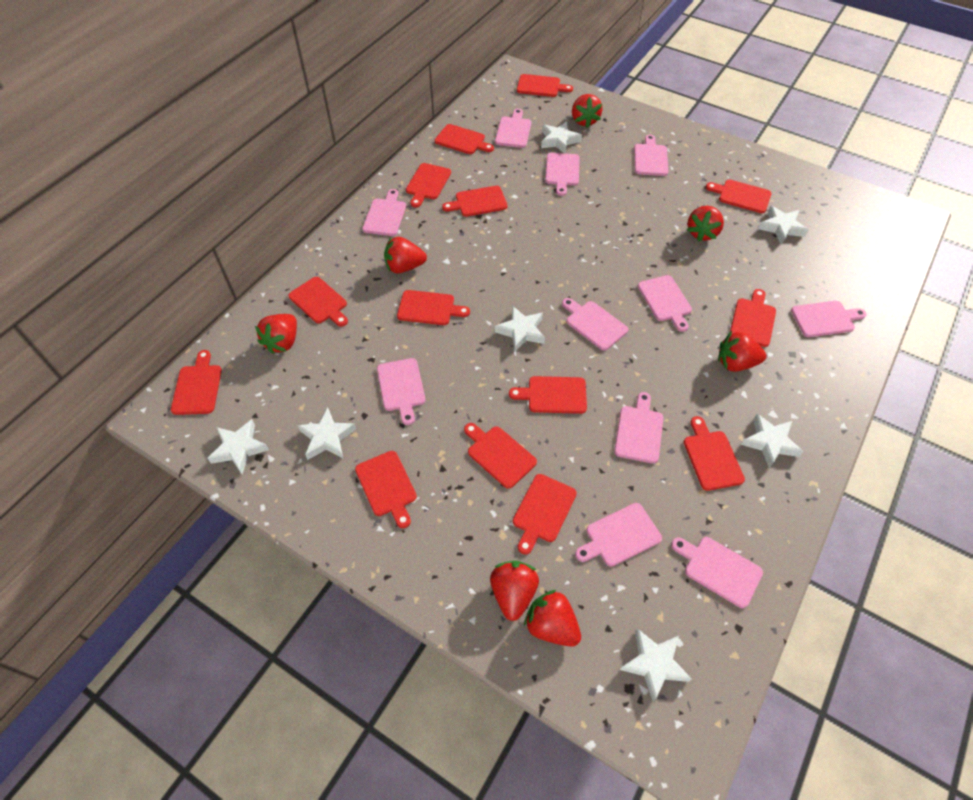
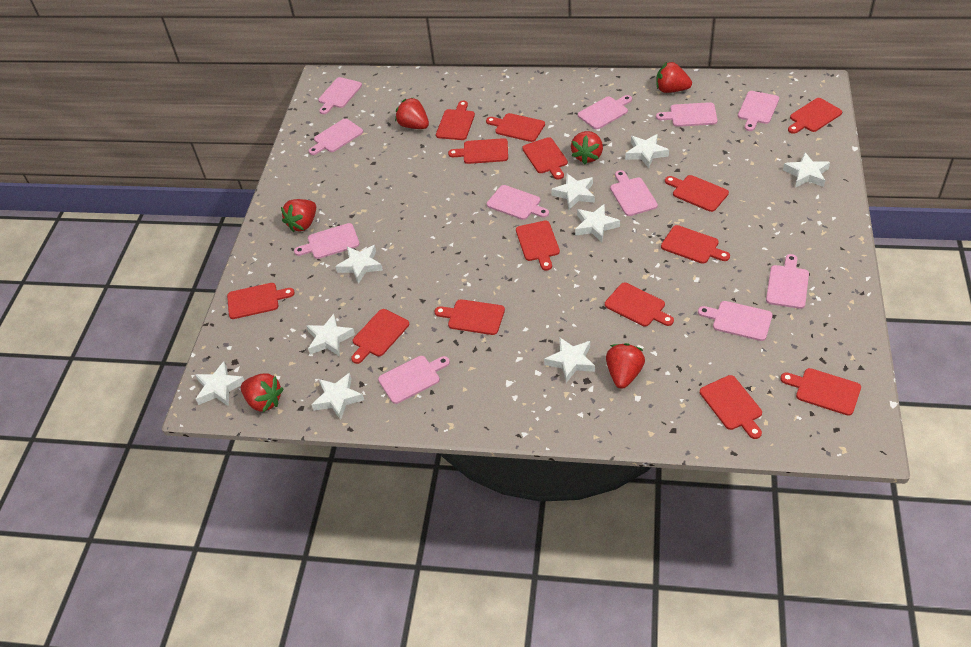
red strawberry: 7 -> 6
white star: 7 -> 9

